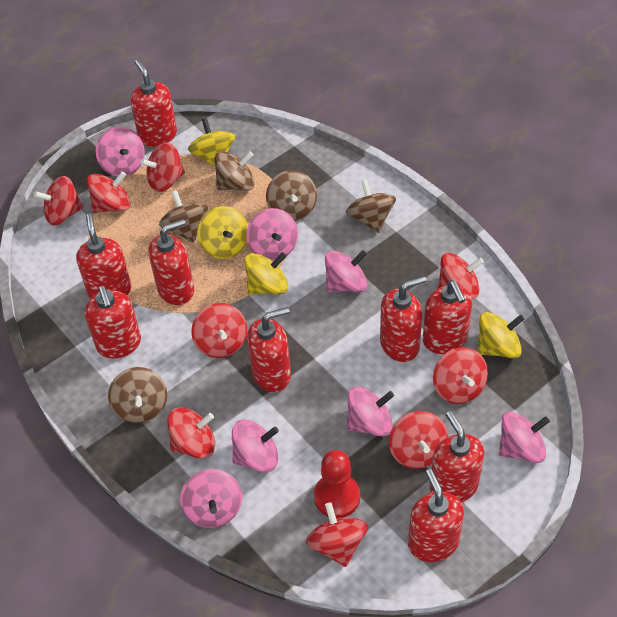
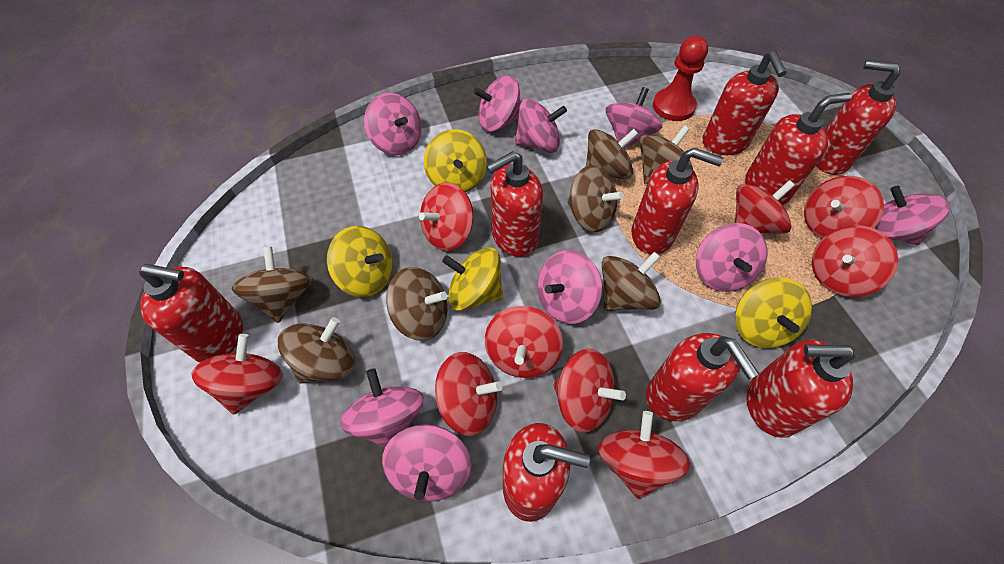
brown spinning top: 5 -> 7
pink spinning top: 7 -> 9

